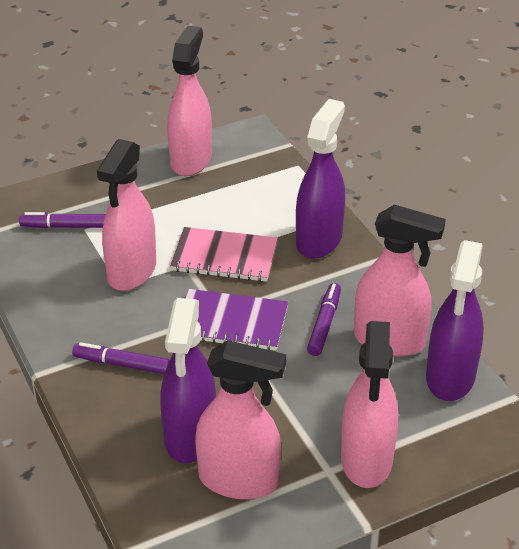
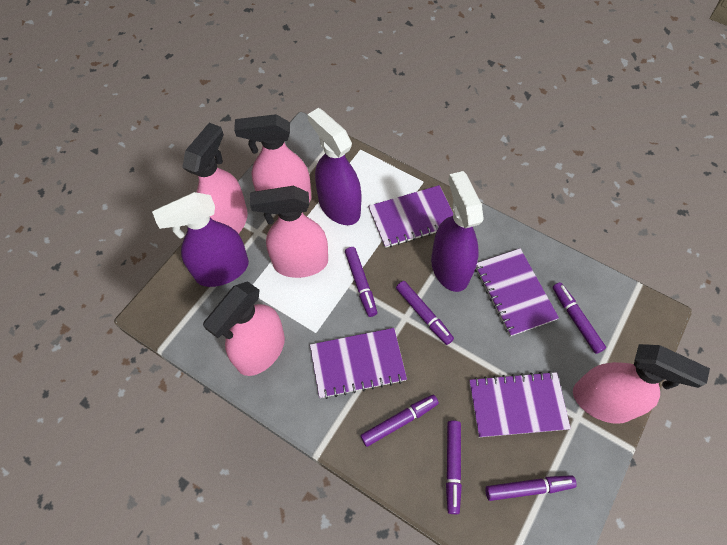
pink notebook: 1 -> 0
purple marker: 3 -> 6
purple notebook: 1 -> 4

